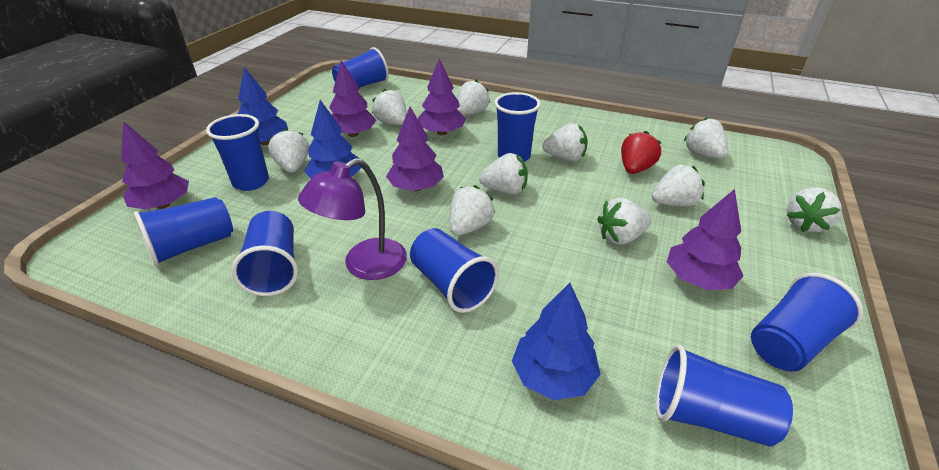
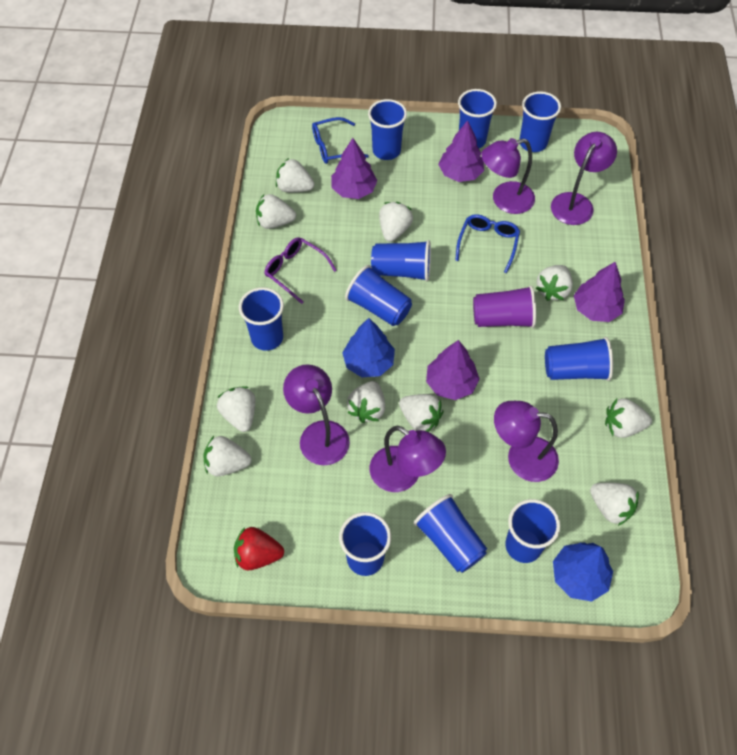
blue cup: 8 -> 10
blue glasses: 0 -> 2
blue tree: 3 -> 2
purple cup: 0 -> 1
purple glasses: 0 -> 1
purple lamp: 1 -> 5
purple tree: 5 -> 4

